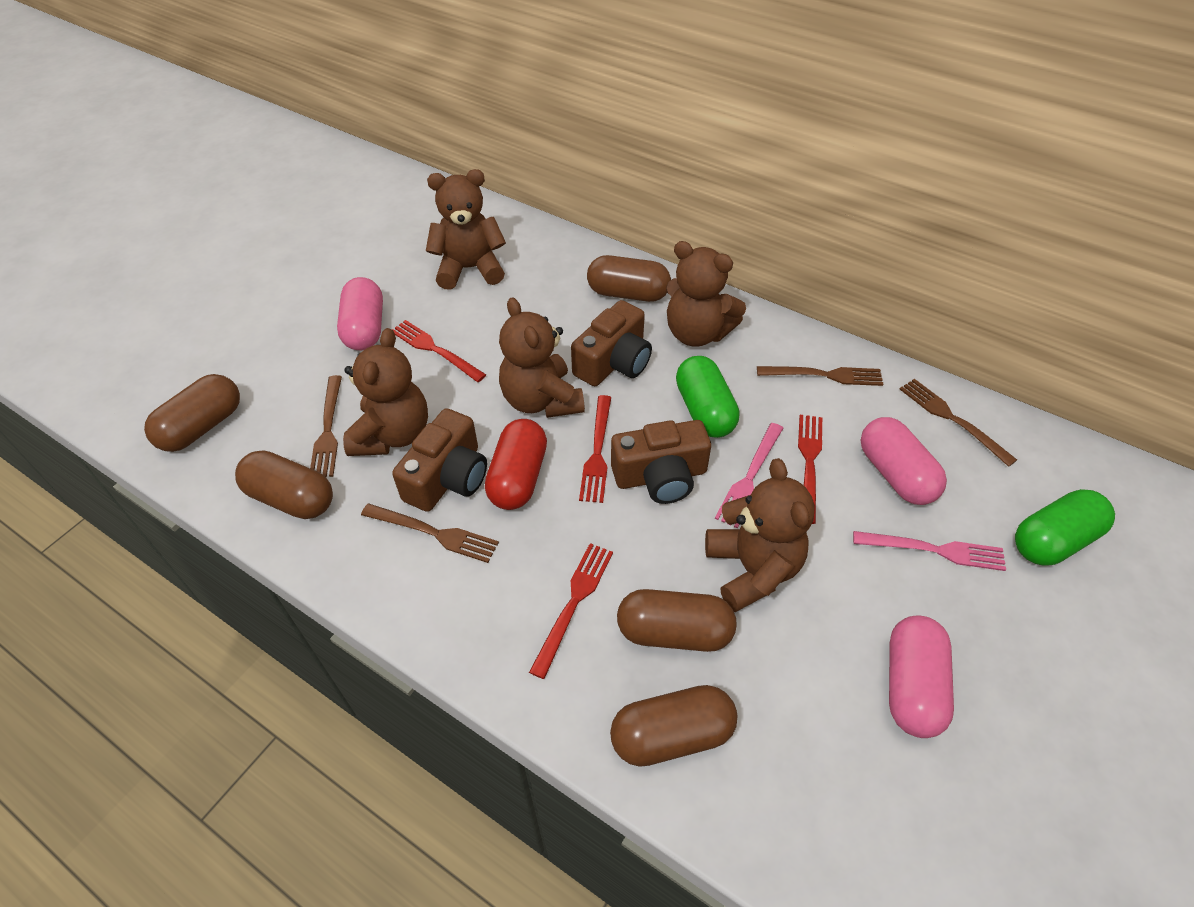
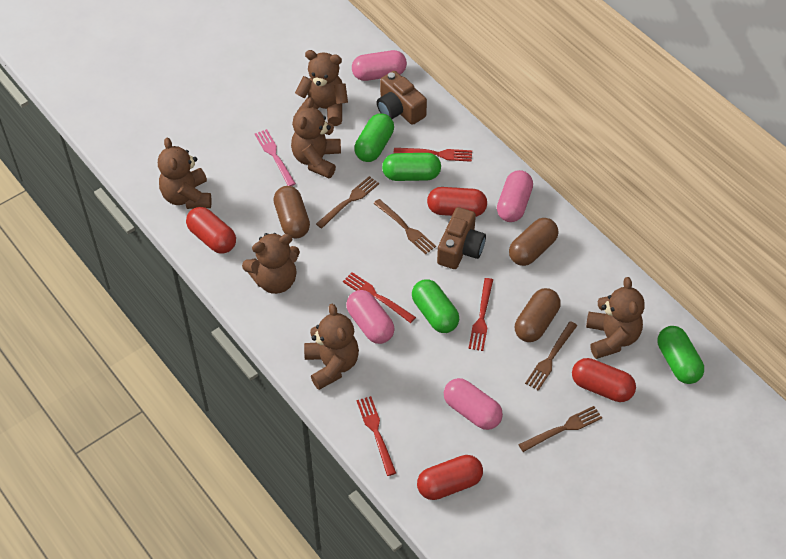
brown camera: 3 -> 2
brown capsule: 5 -> 3
brown teddy bear: 5 -> 6
green capsule: 2 -> 4
pink capsule: 3 -> 4
pink fork: 2 -> 1
red capsule: 1 -> 4

